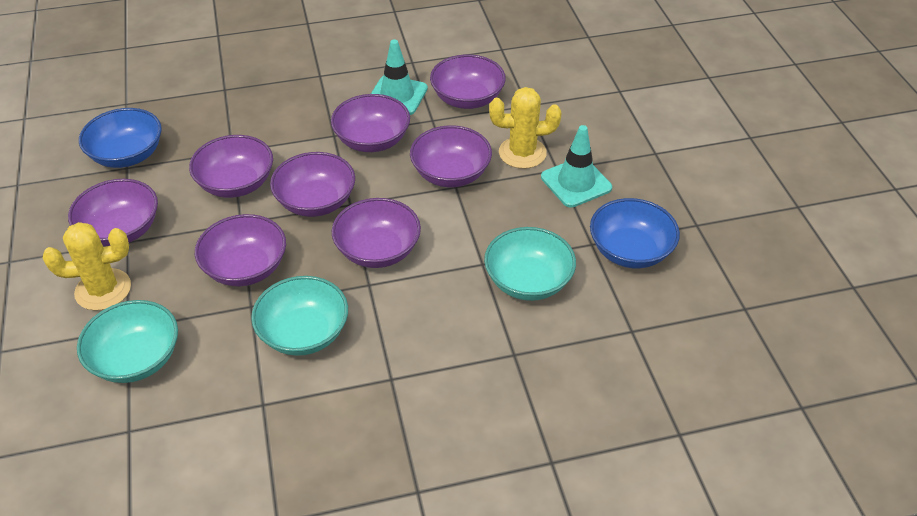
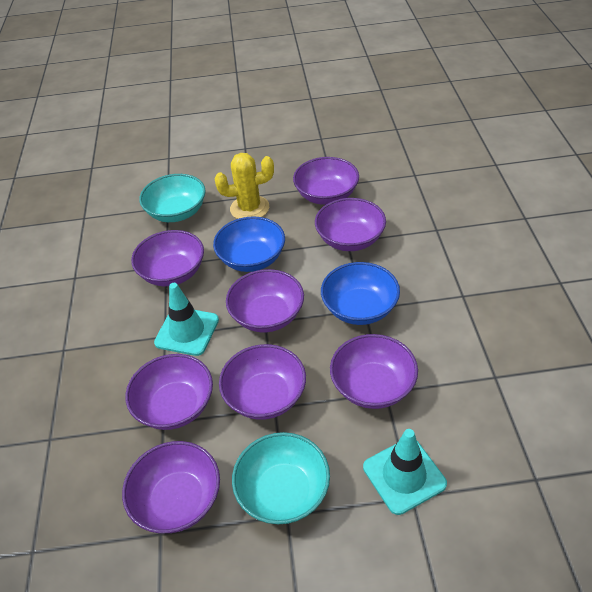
turquoise bowl: 3 -> 2
yellow cactus: 2 -> 1

